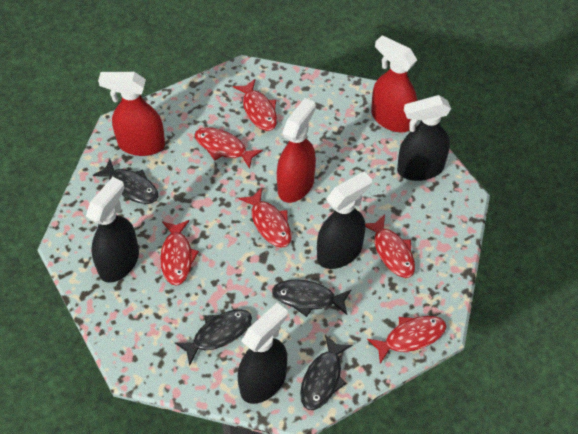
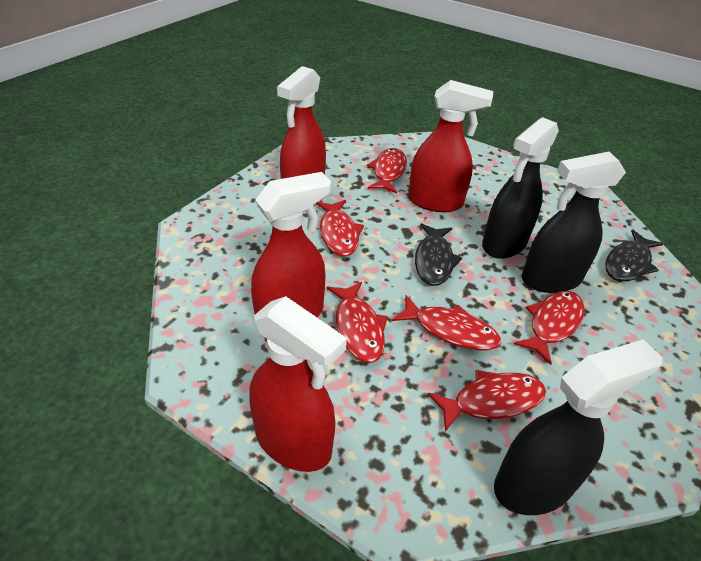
black fish: 4 -> 2
black spray bottle: 4 -> 3
red spray bottle: 3 -> 4

